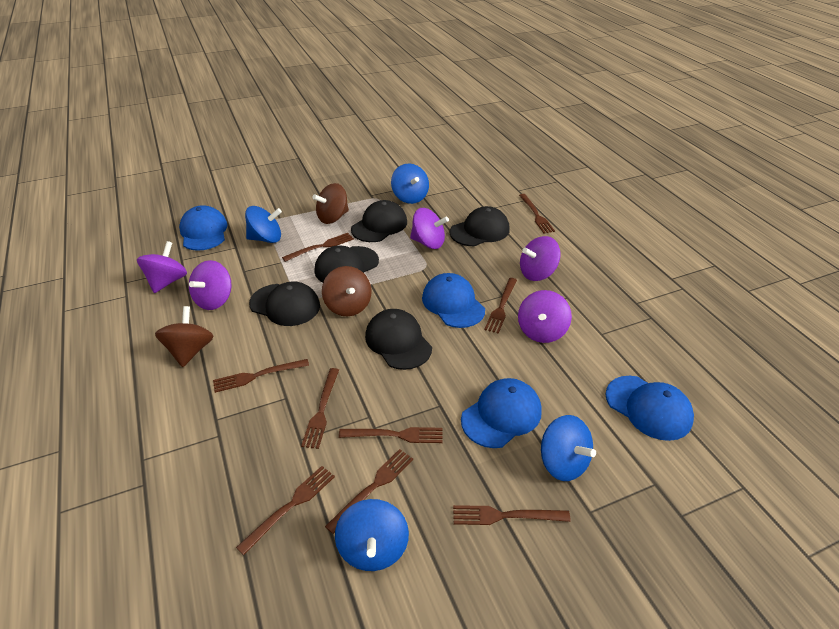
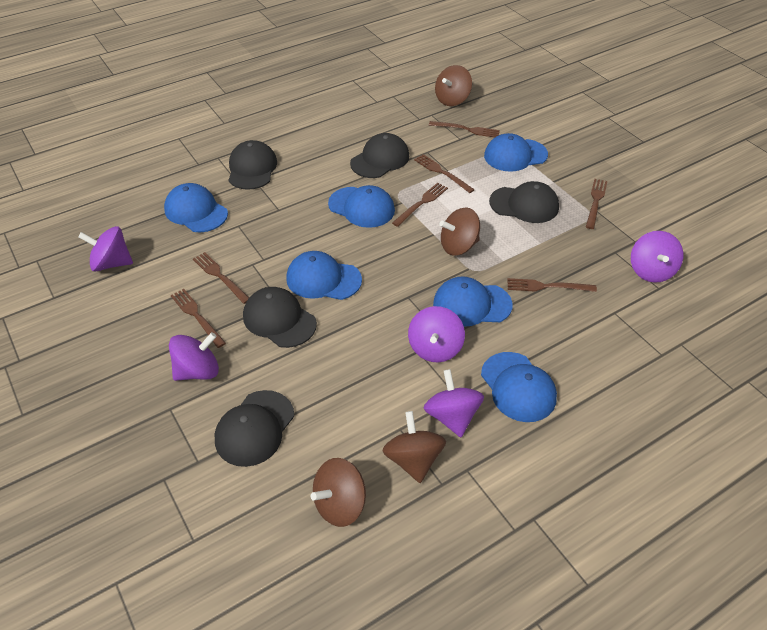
blue cap: 4 -> 6
blue spinning top: 4 -> 0
brown fork: 9 -> 7
brown spinning top: 3 -> 4

